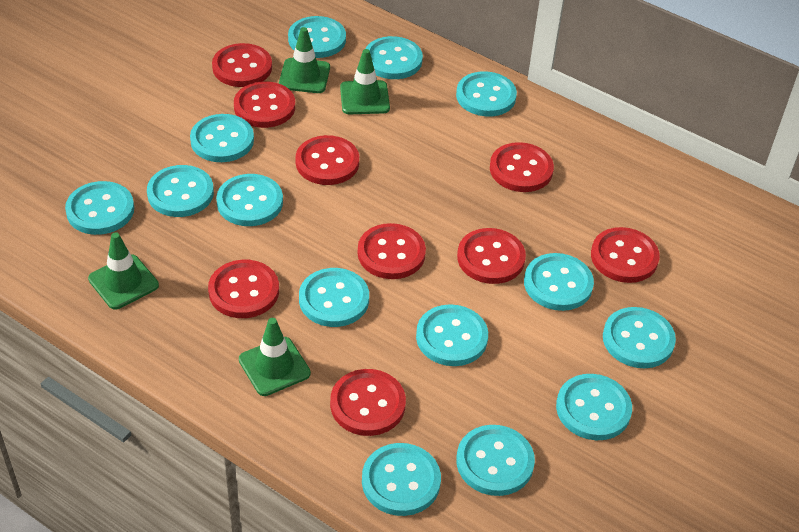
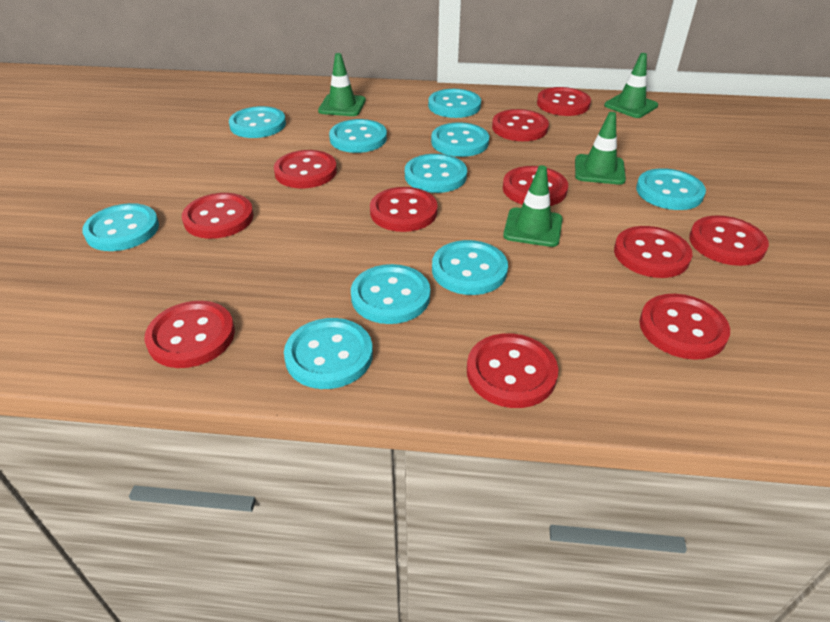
red button: 9 -> 11
turquoise button: 14 -> 10

